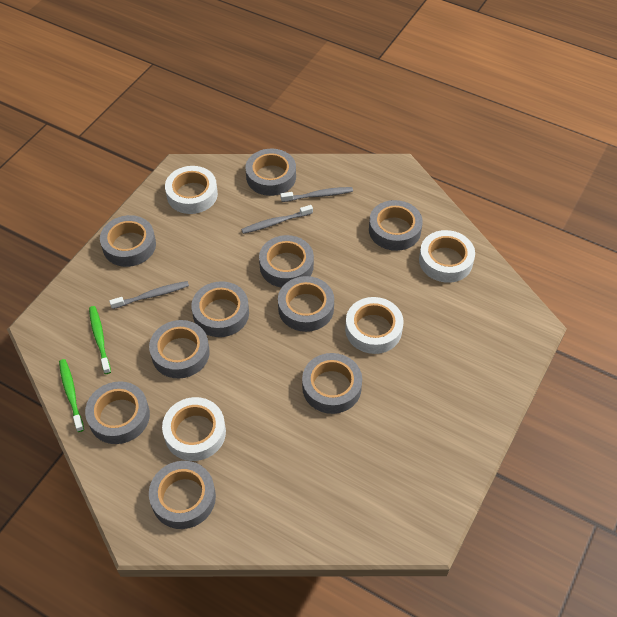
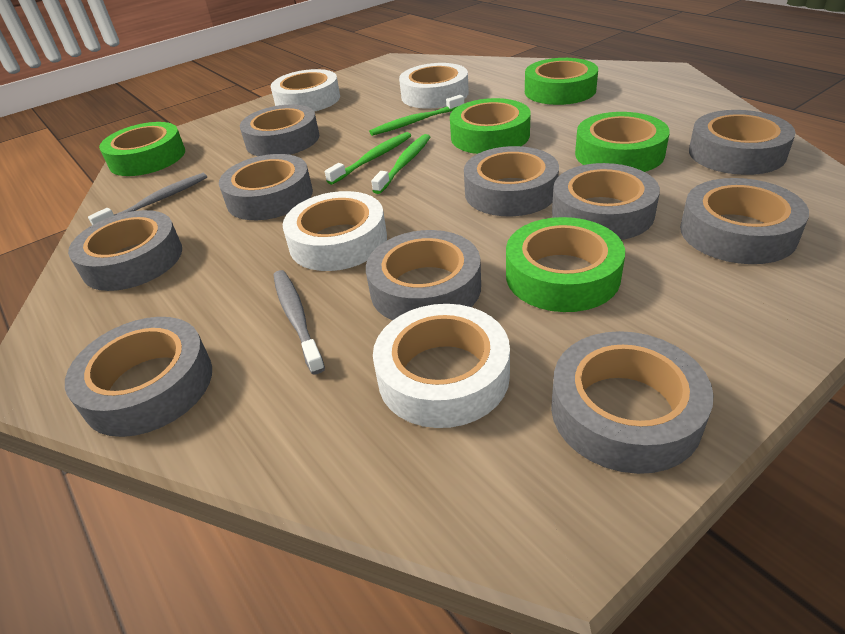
green tape: 0 -> 5
green toothbrush: 2 -> 3
grey toothbrush: 3 -> 2

